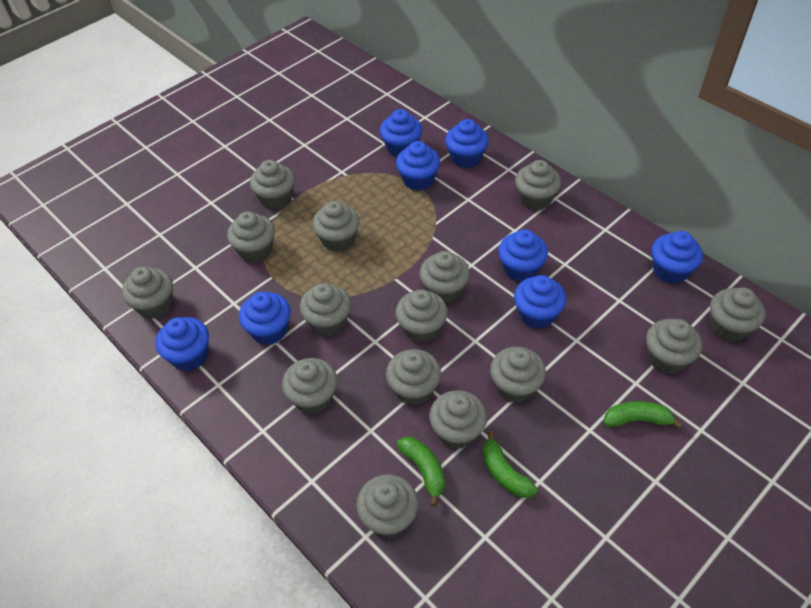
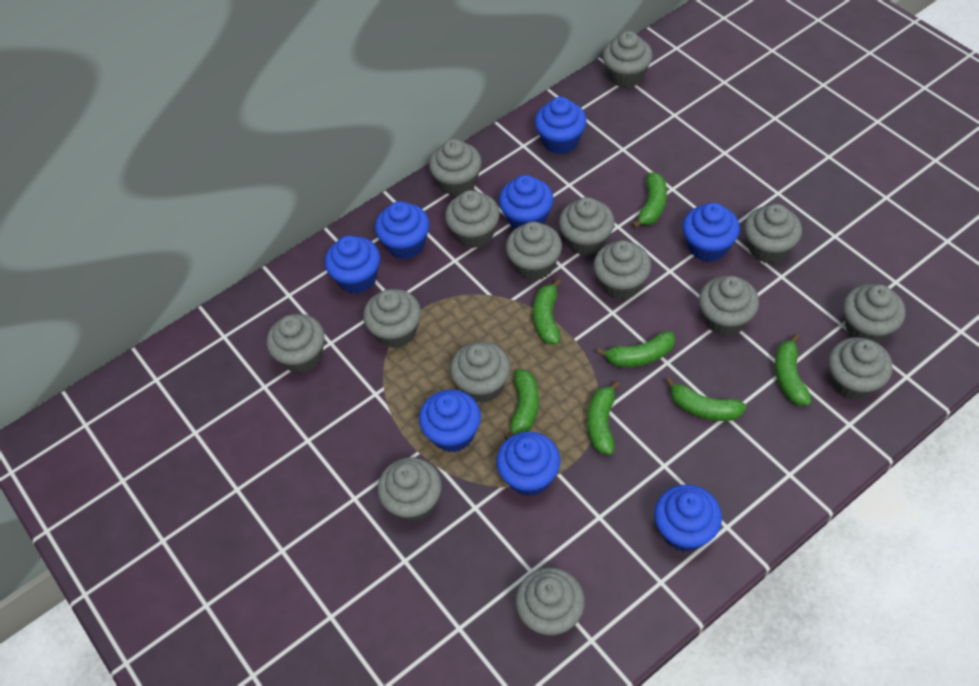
green banana: 3 -> 7

